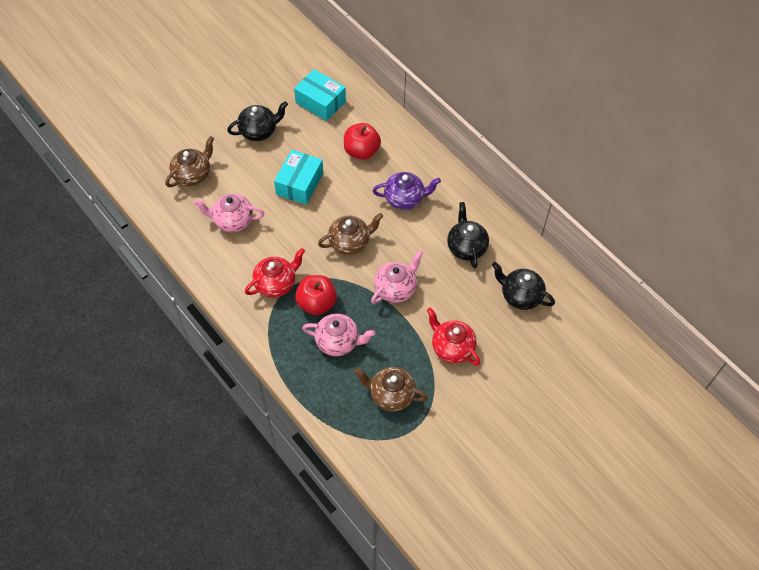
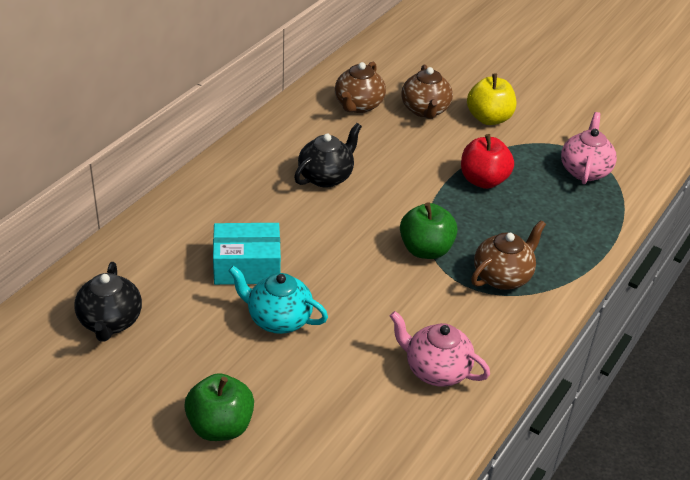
black teapot: 3 -> 2
green apple: 0 -> 2
pink teapot: 3 -> 2
purple teapot: 1 -> 0
red apple: 2 -> 1
red teapot: 2 -> 0
turquoise box: 2 -> 1
turquoise teapot: 0 -> 1
yellow apple: 0 -> 1

